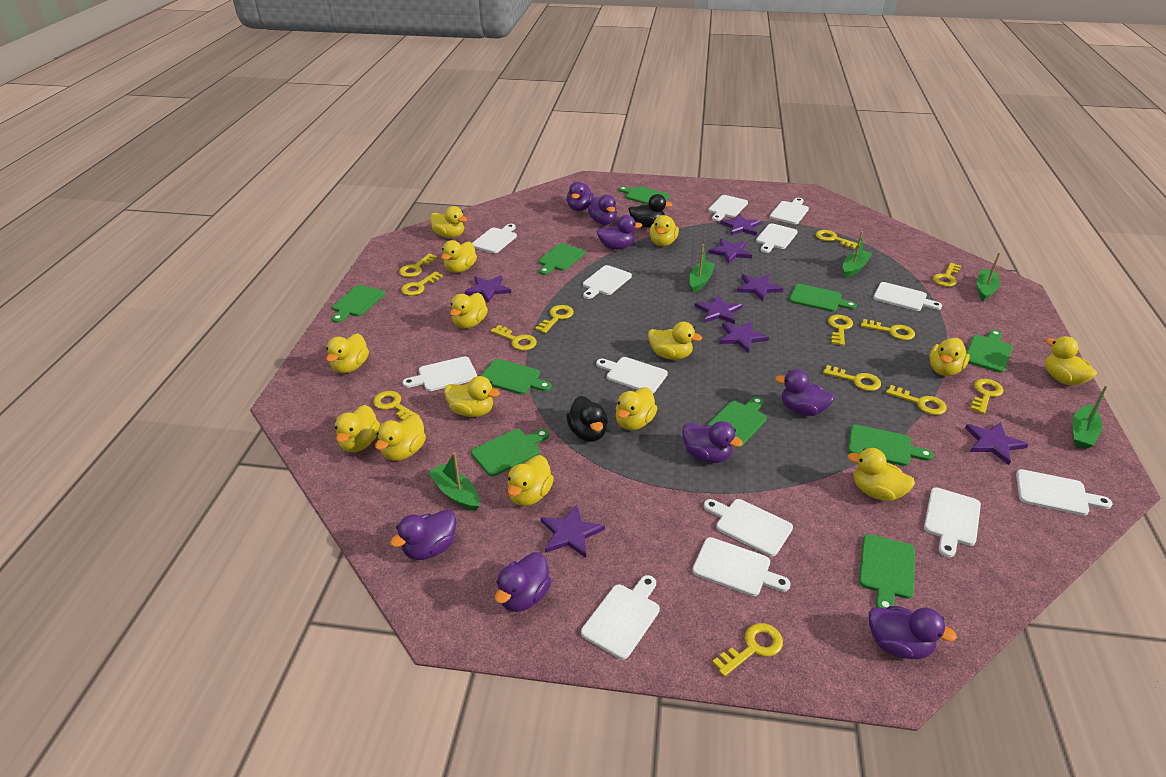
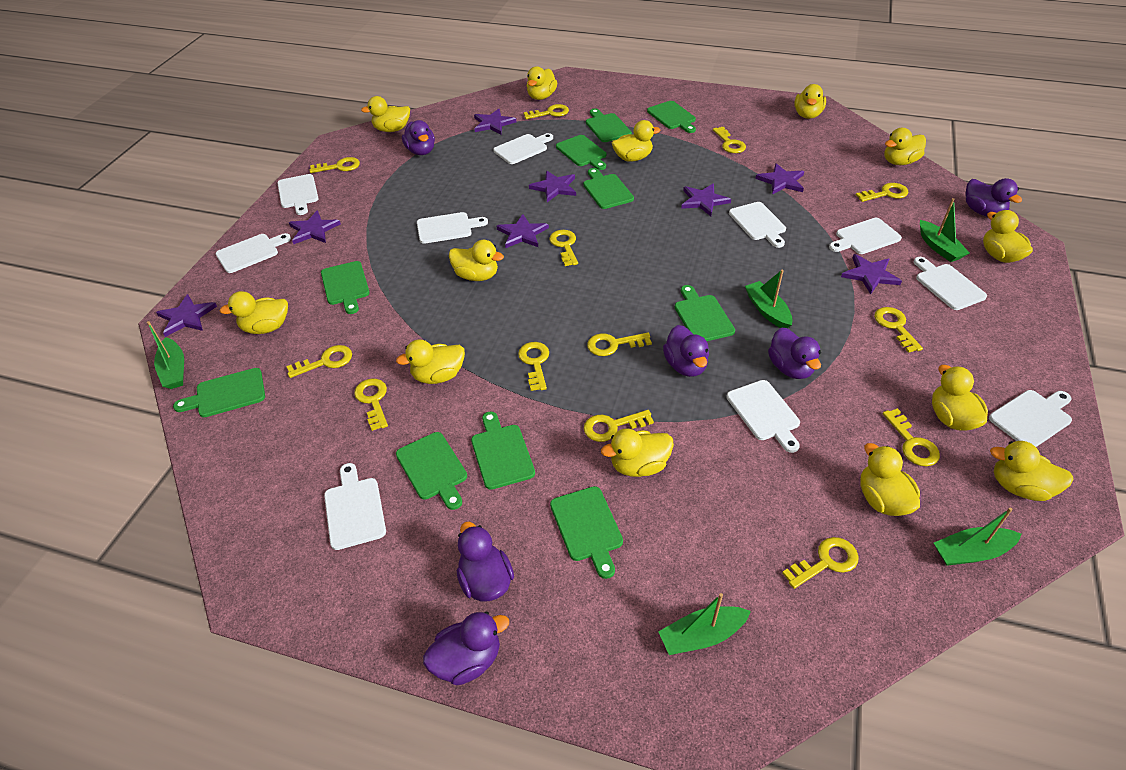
black duck: 2 -> 0
purple duck: 8 -> 6
white cutting board: 13 -> 10
yellow duck: 14 -> 13

